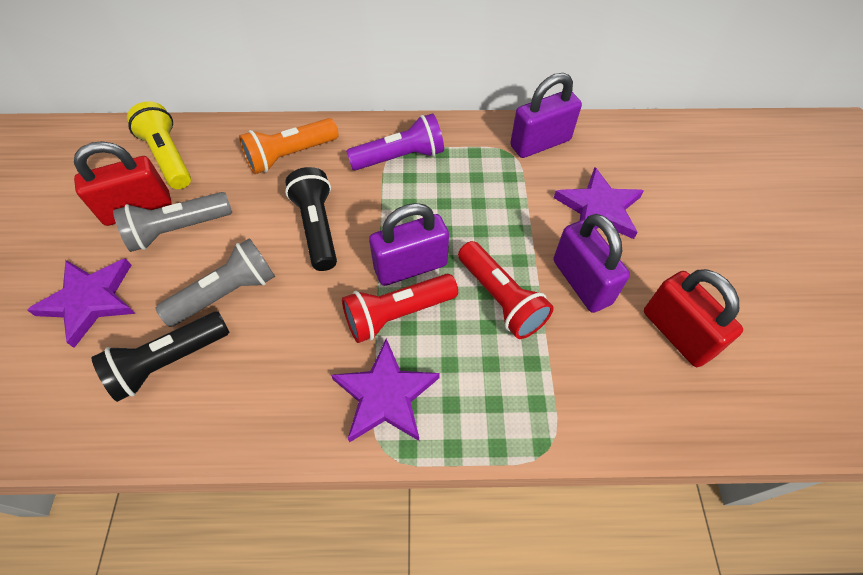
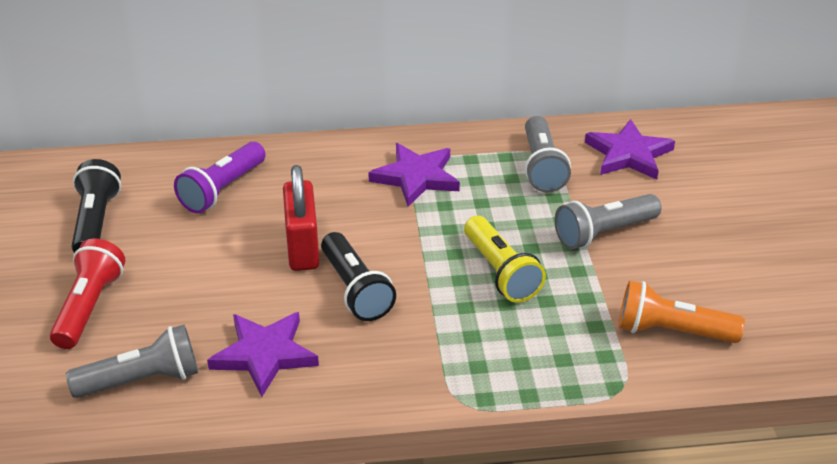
grey flashlight: 2 -> 3
purple padlock: 3 -> 0
red flashlight: 2 -> 1
red padlock: 2 -> 1

